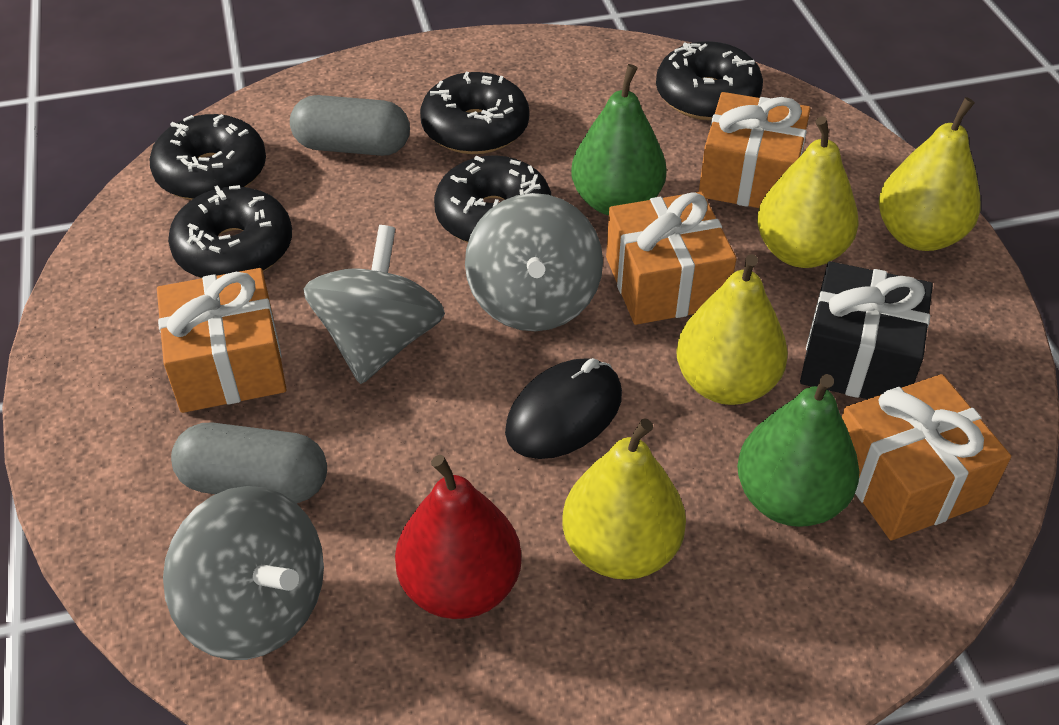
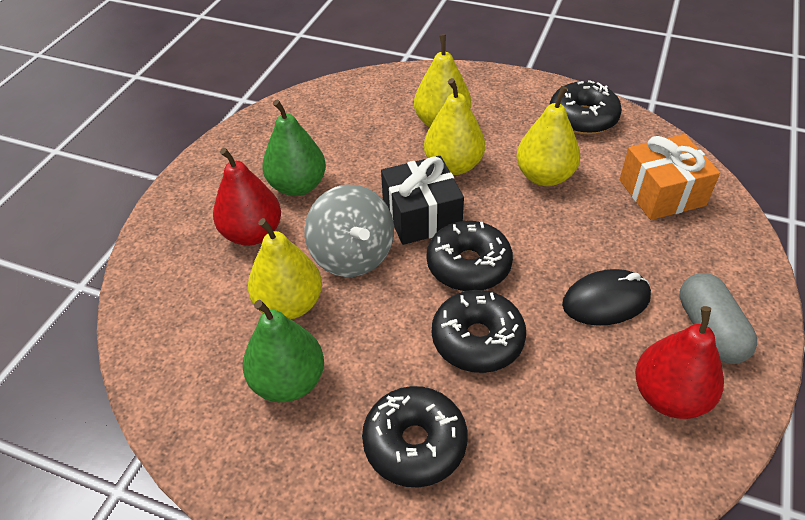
black donut: 5 -> 4
grey capsule: 2 -> 1
grey spinning top: 3 -> 1
orange gift: 4 -> 1
red pear: 1 -> 2

